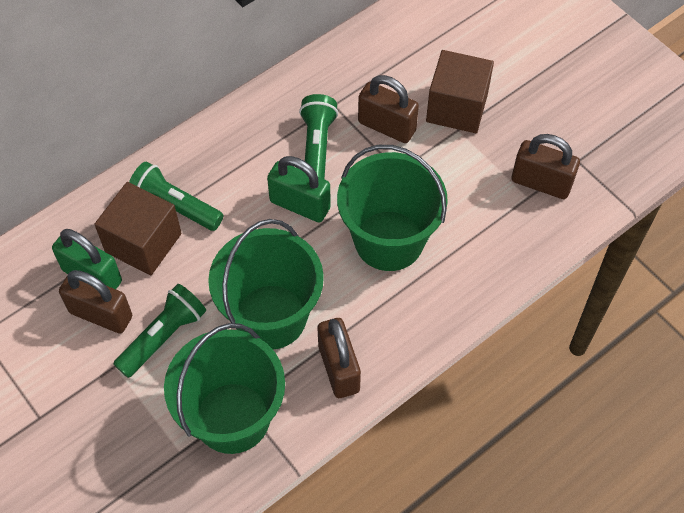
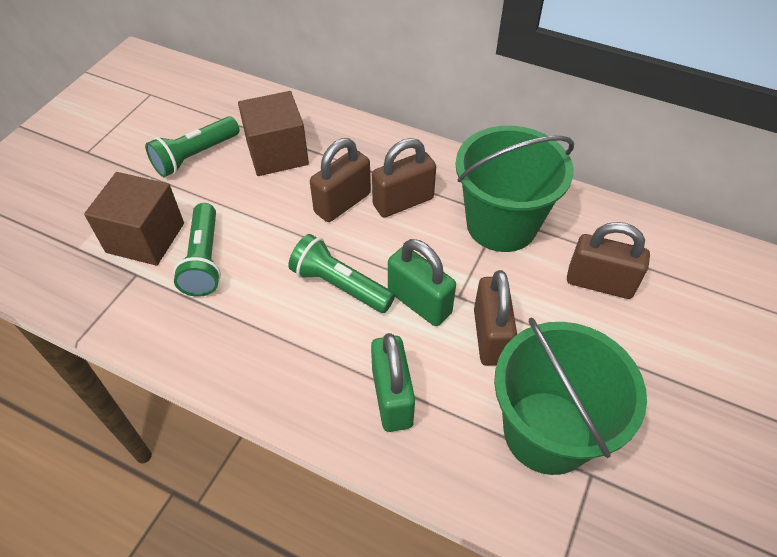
green bucket: 3 -> 2

